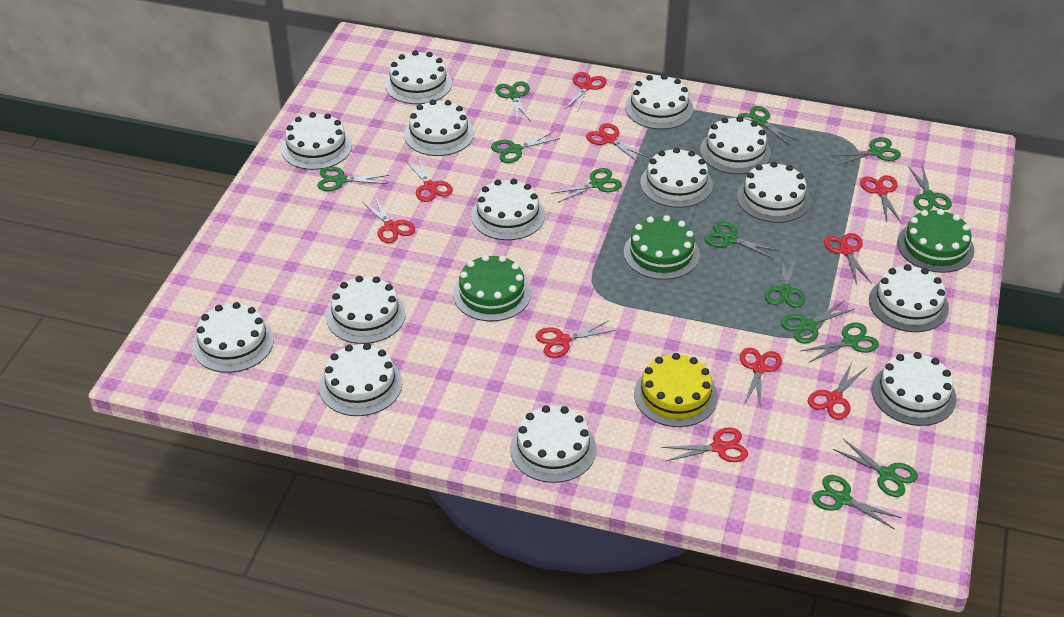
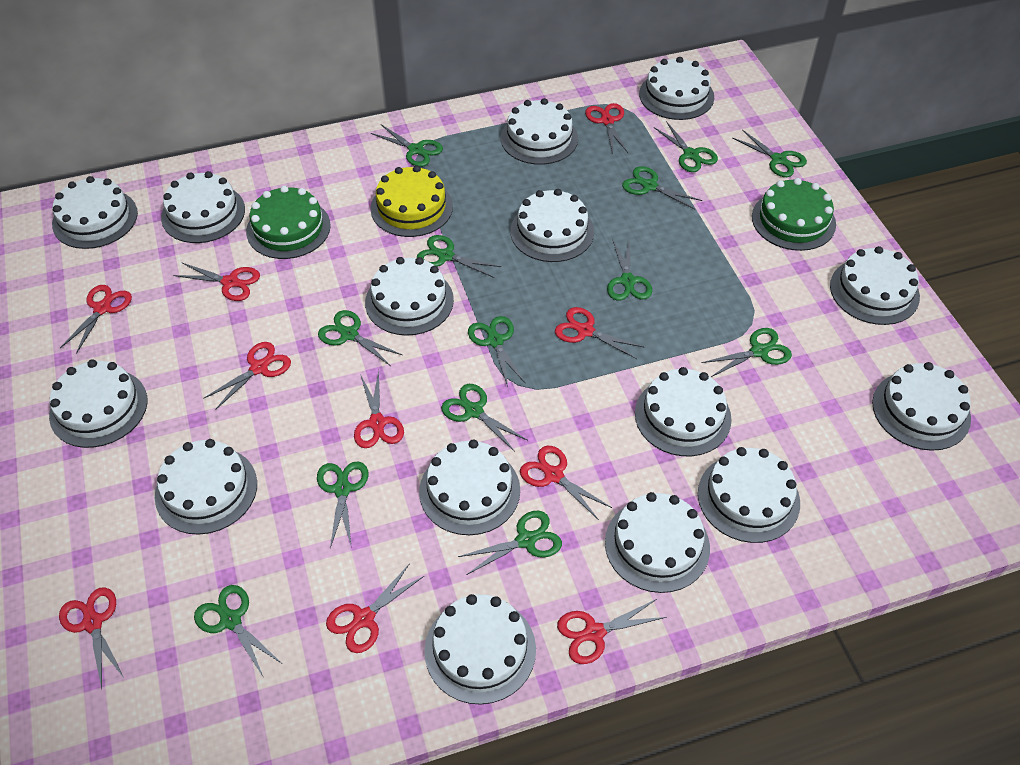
green cake: 3 -> 2
white cake: 14 -> 15

